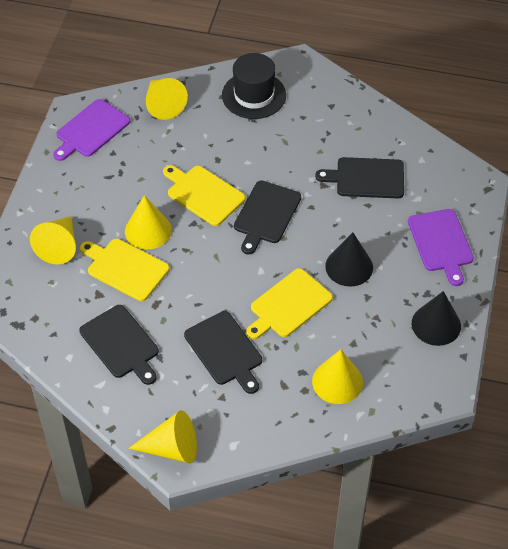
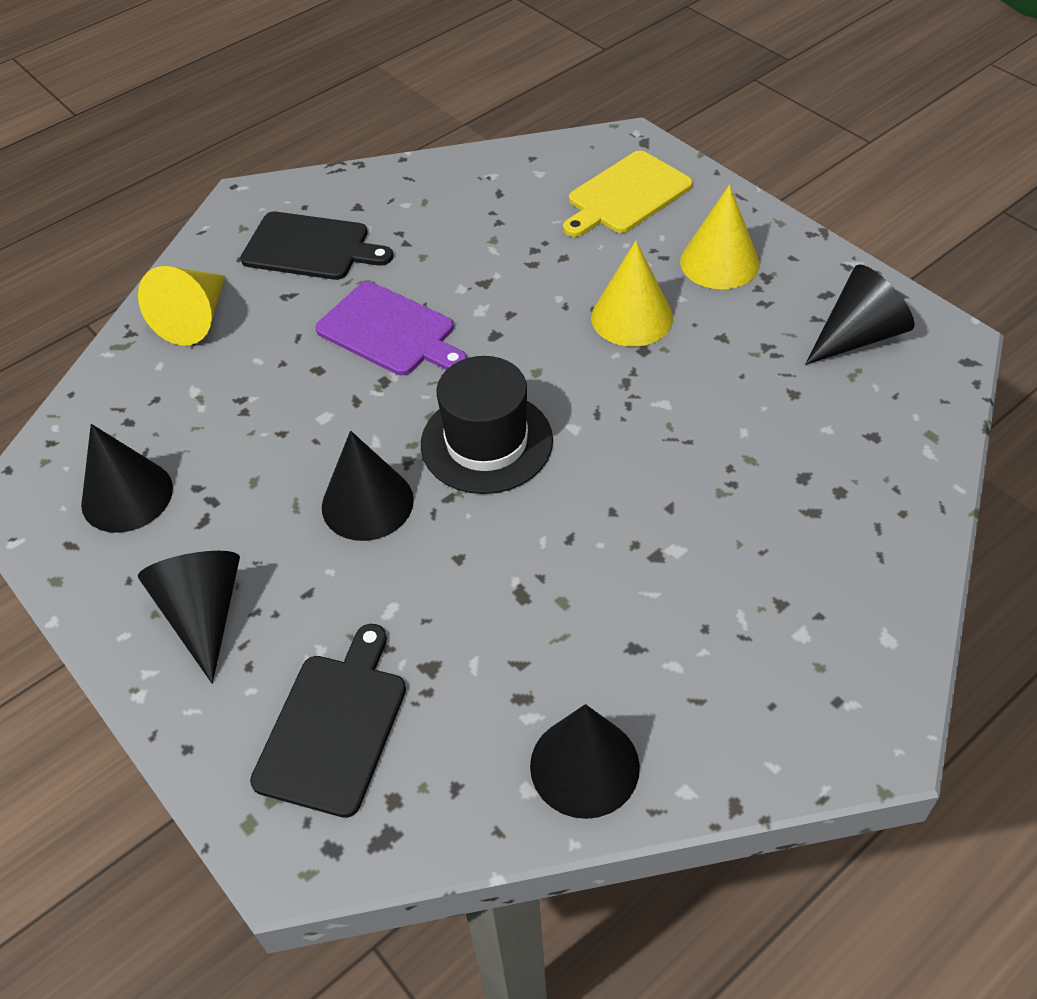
black cone: 2 -> 5
black cutting board: 4 -> 2
purple cutting board: 2 -> 1
yellow cone: 5 -> 3
yellow cutting board: 3 -> 1

